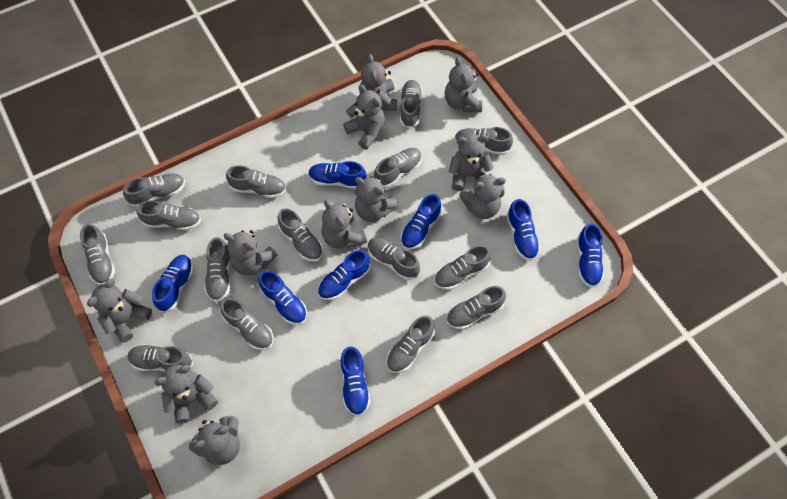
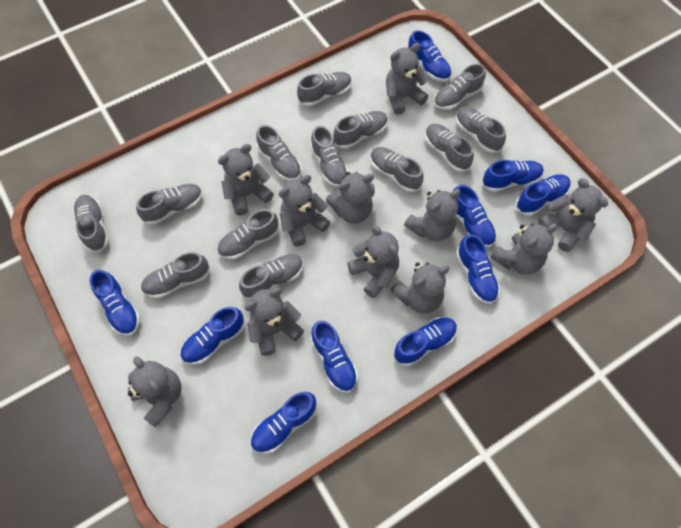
blue shoe: 8 -> 10
grey shoe: 15 -> 13

